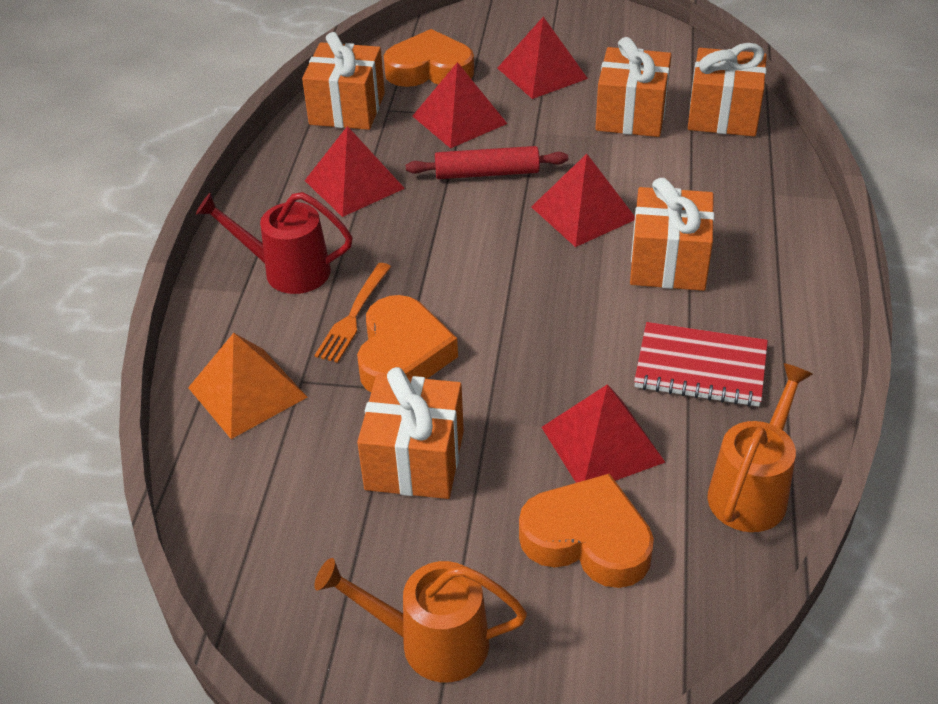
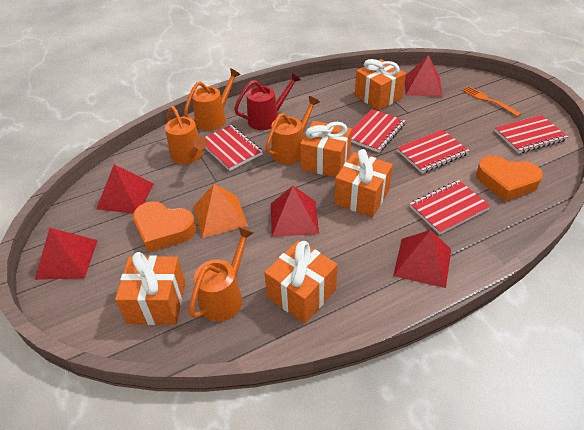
orange heart: 3 -> 2
orange watering can: 2 -> 4
red notebook: 1 -> 5
red rolling pin: 1 -> 0

